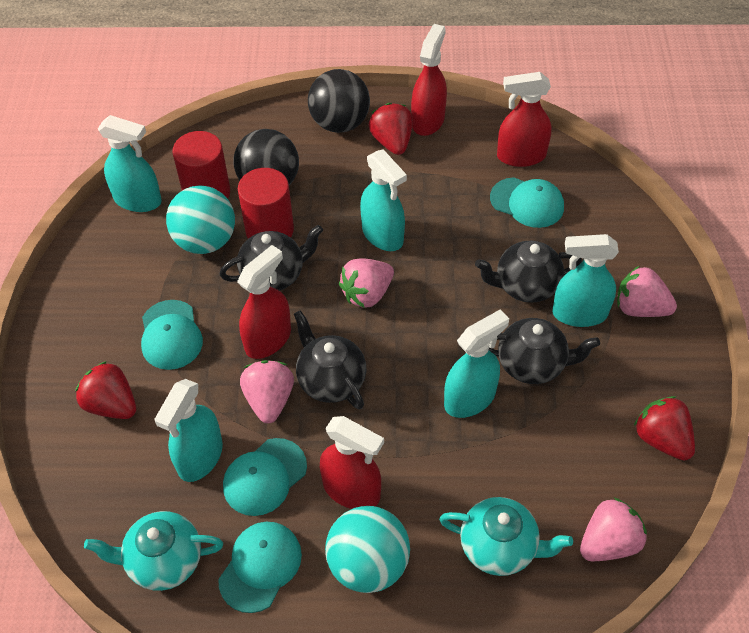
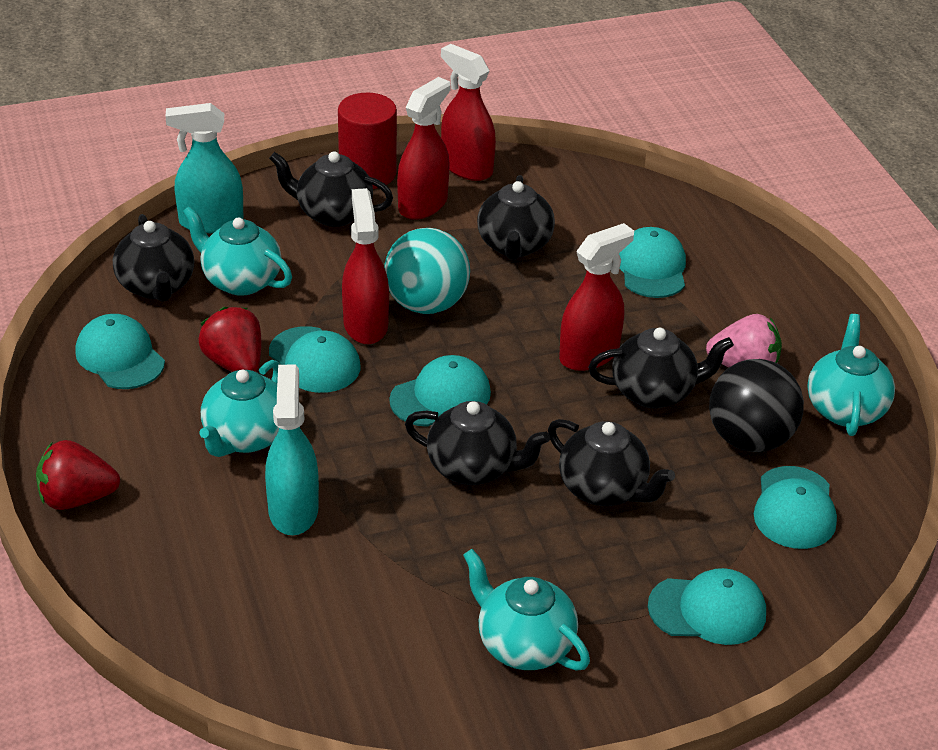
black ball: 2 -> 1
black teapot: 4 -> 6
pink strawberry: 4 -> 1
red cylinder: 2 -> 1
red strawberry: 3 -> 2
turquoise ball: 2 -> 1
turquoise cap: 4 -> 6
turquoise spray bottle: 5 -> 2
turquoise teapot: 2 -> 4

